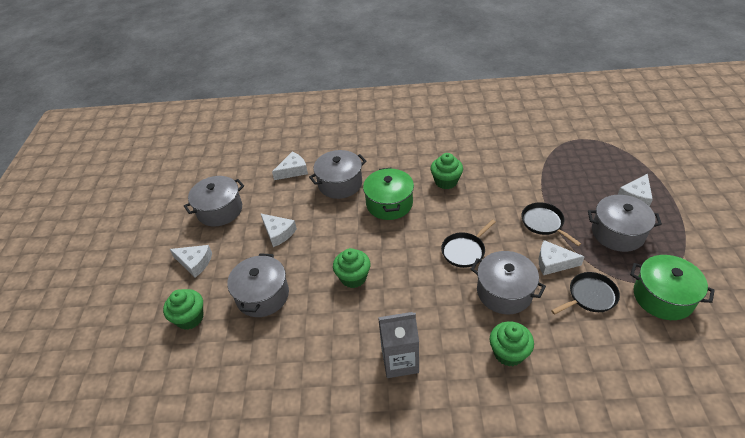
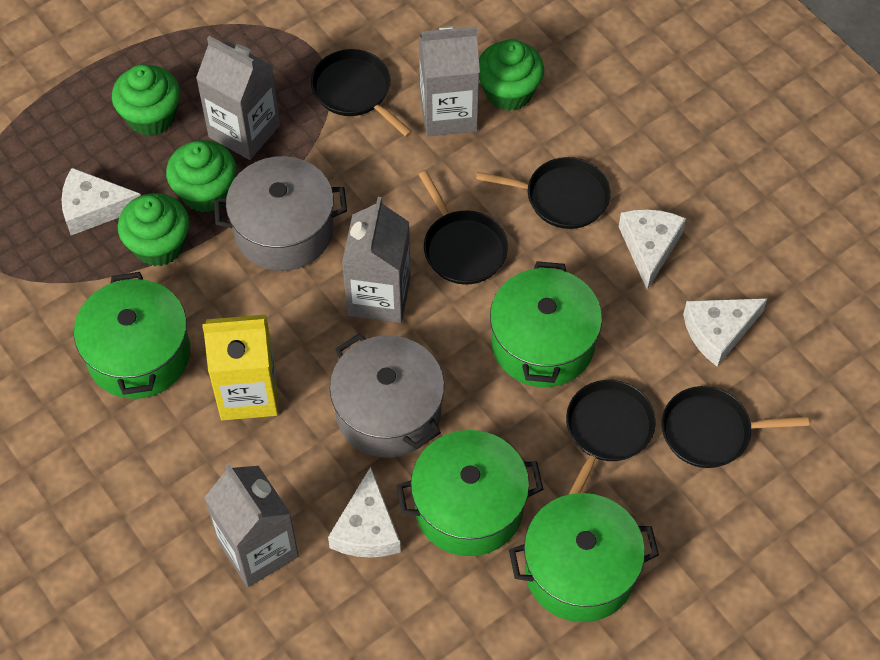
black pan: 3 -> 5
green pot: 2 -> 4
grey carton: 1 -> 4
grey pot: 5 -> 2
white cheese: 5 -> 4
yellow carton: 0 -> 1

